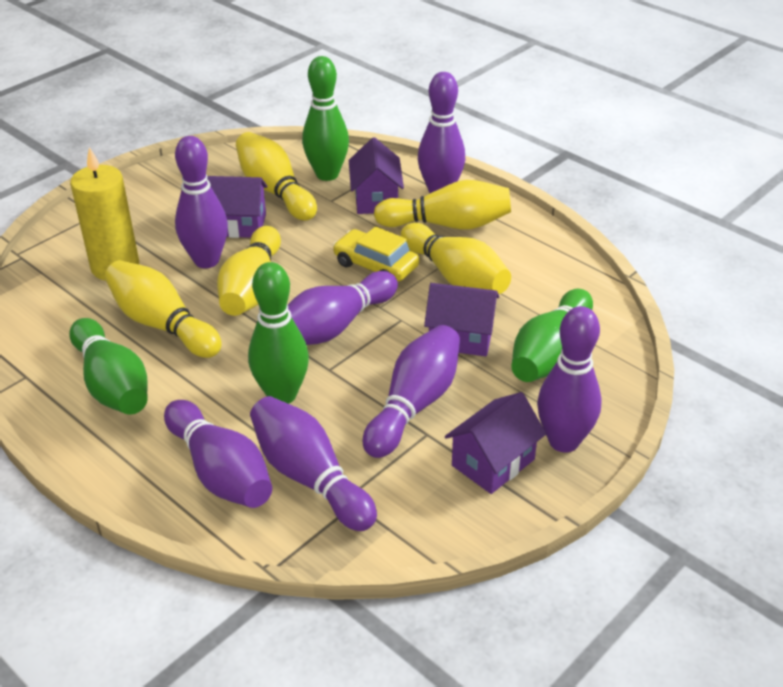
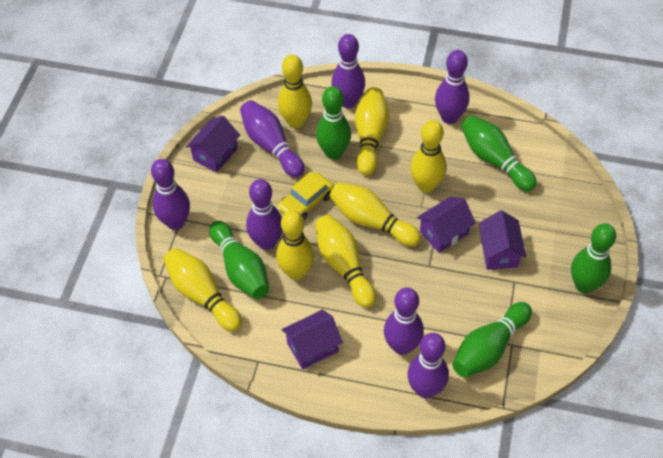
green bowling pin: 4 -> 5
yellow bowling pin: 5 -> 7
yellow candle: 1 -> 0

